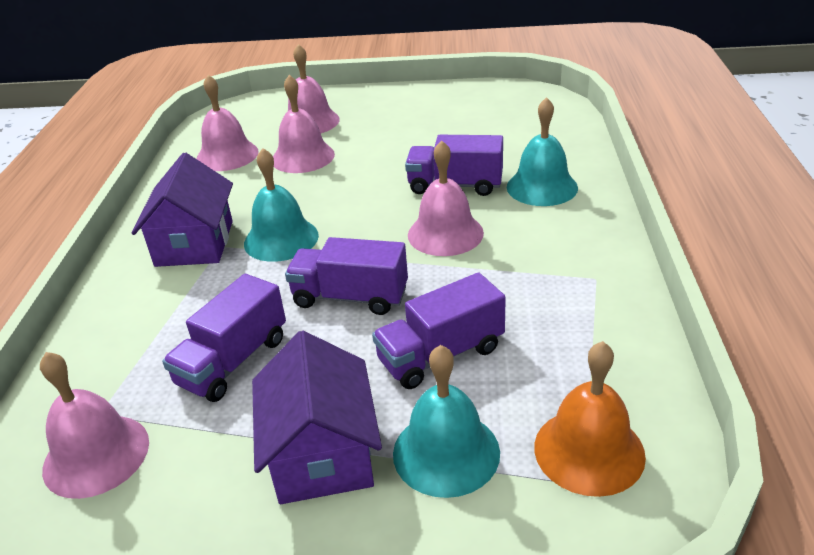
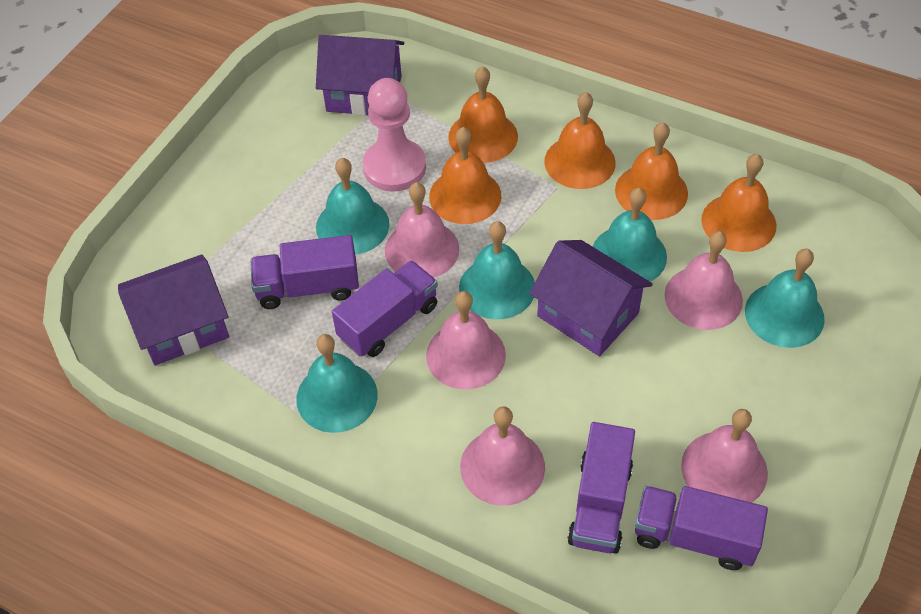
orange bell: 1 -> 5
pink pawn: 0 -> 1
purple house: 2 -> 3
turquoise bell: 3 -> 5

